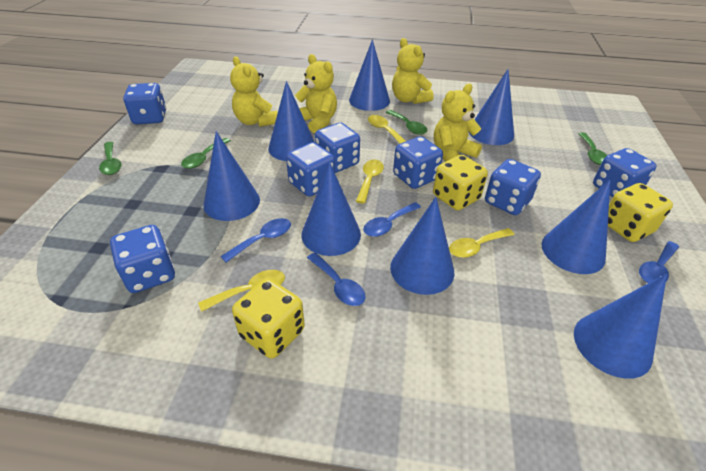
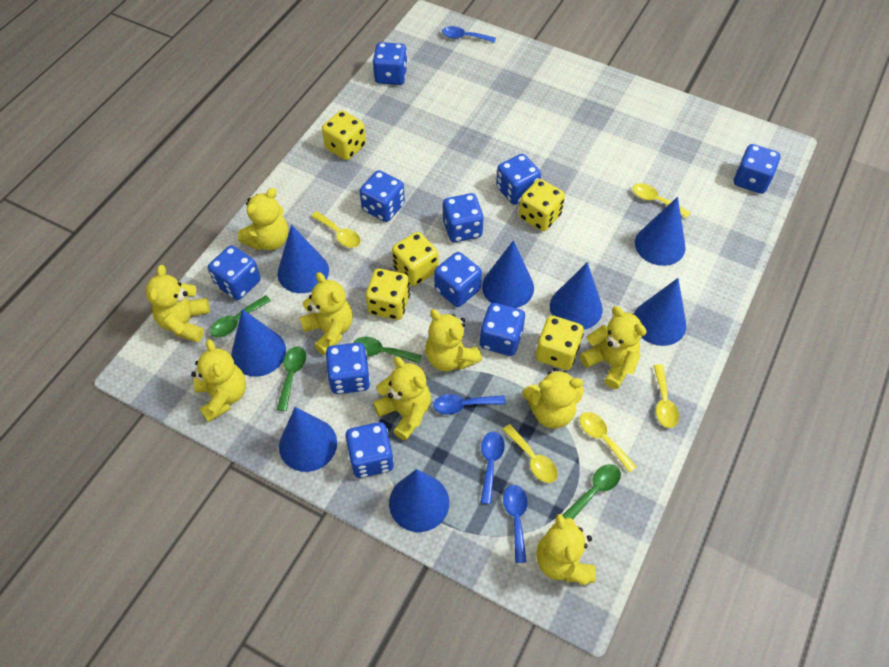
blue dice: 7 -> 10
yellow dice: 3 -> 5
yellow spoon: 4 -> 5
yellow teddy bear: 4 -> 9

